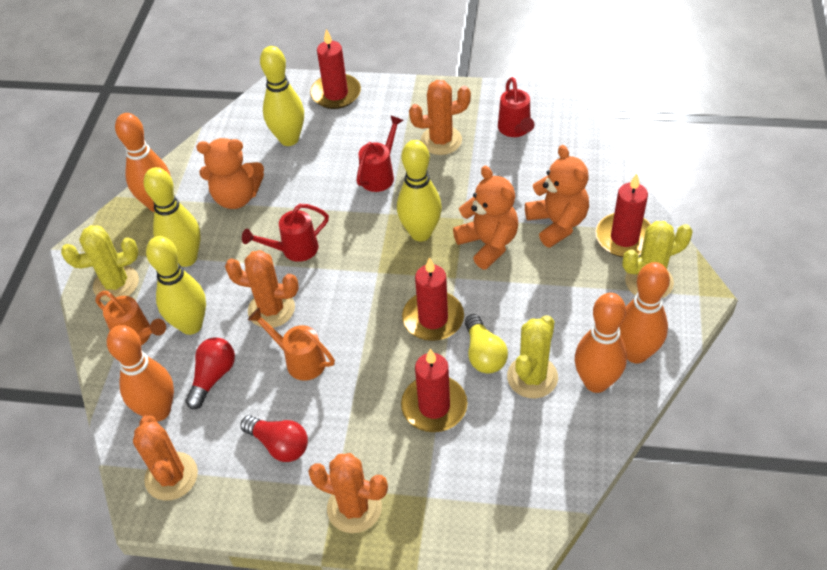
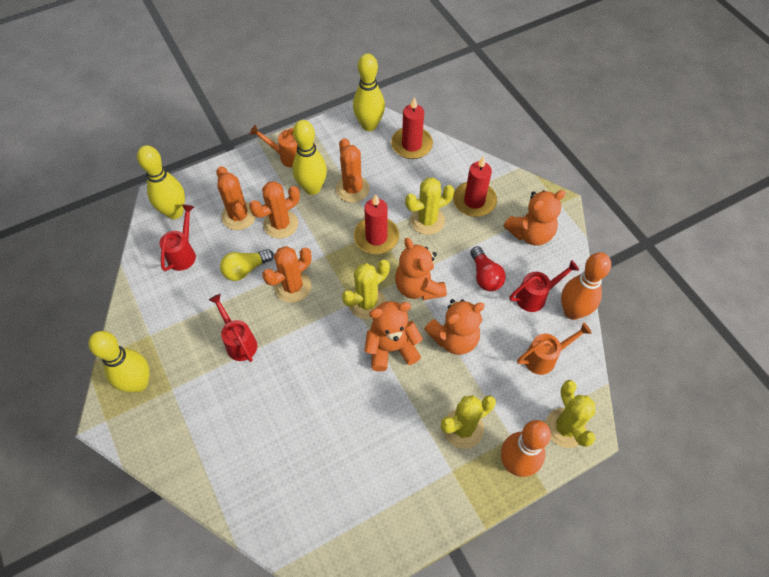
orange bowling pin: 4 -> 2
orange teddy bear: 3 -> 4
red candle: 4 -> 3
red light bulb: 2 -> 1
yellow cactus: 3 -> 4

